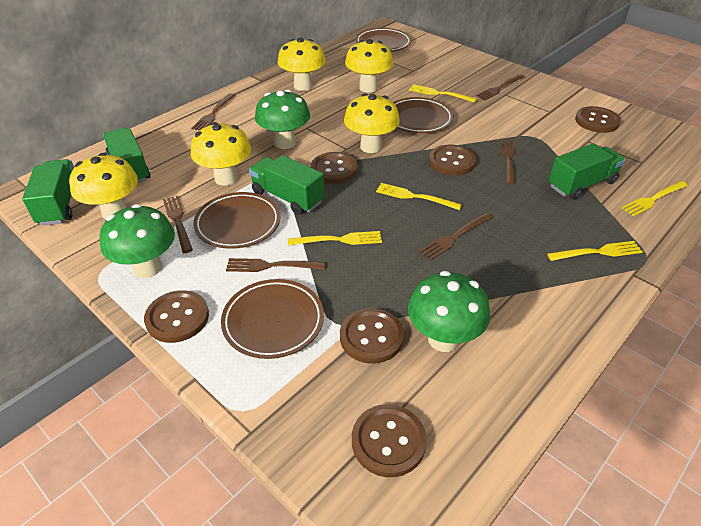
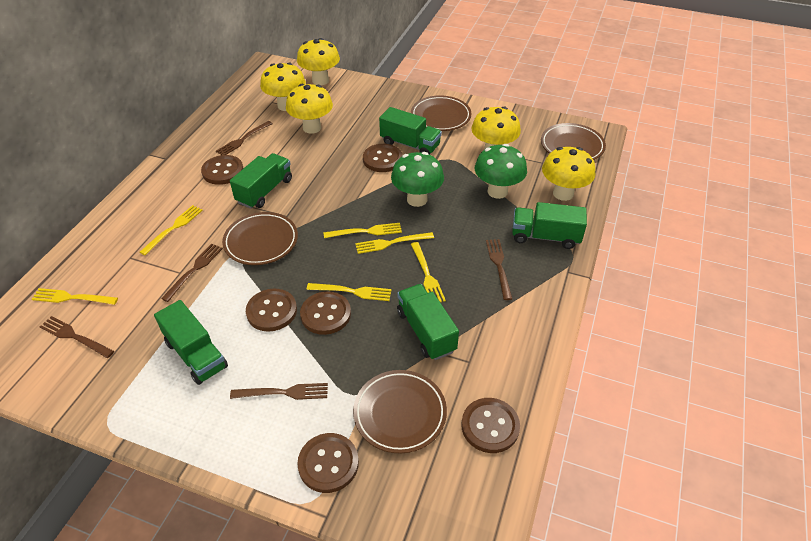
brown fork: 6 -> 5
green mushroom: 3 -> 2
green truck: 4 -> 5
yellow fork: 5 -> 6

